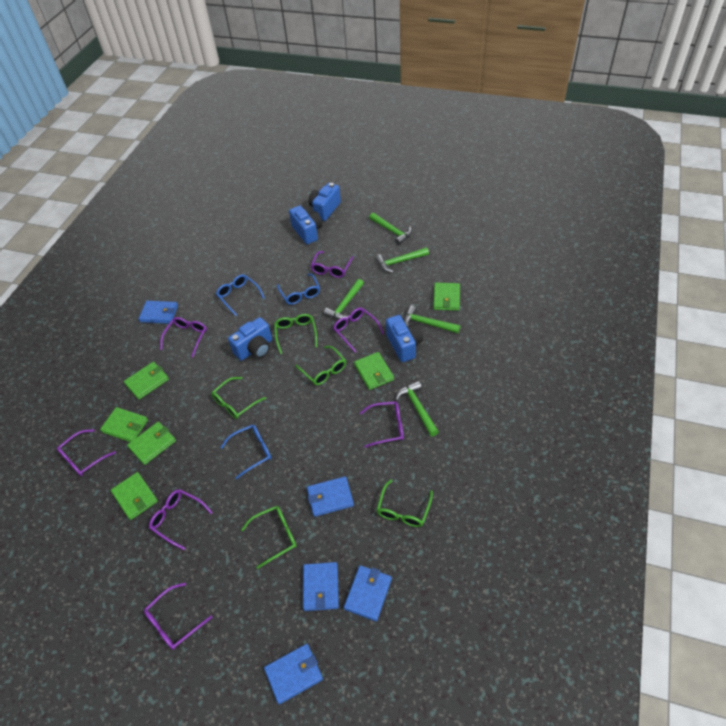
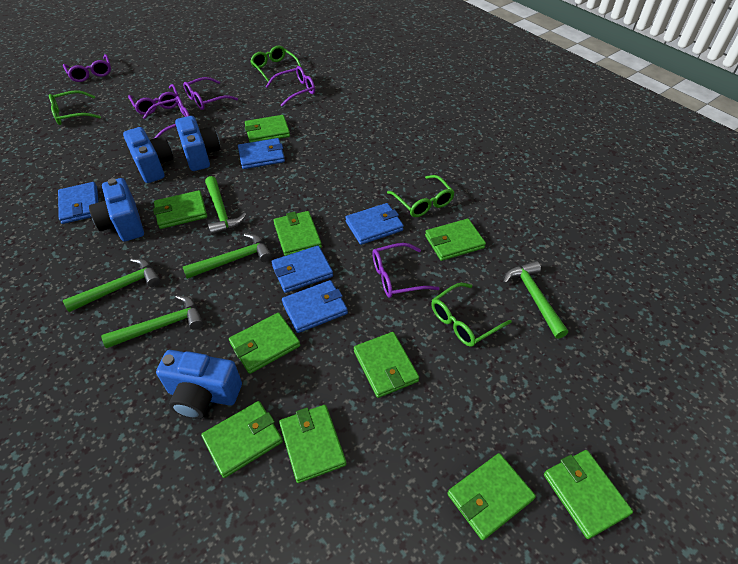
blue glasses: 3 -> 0
green glasses: 5 -> 4
green wallet: 6 -> 10
purple glasses: 7 -> 6

